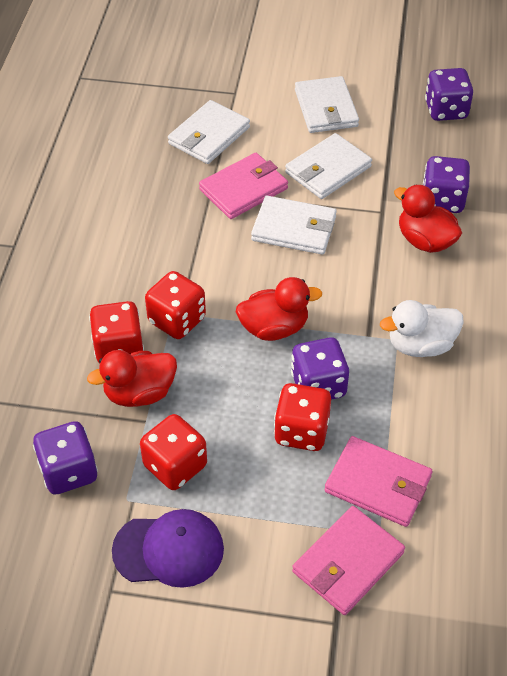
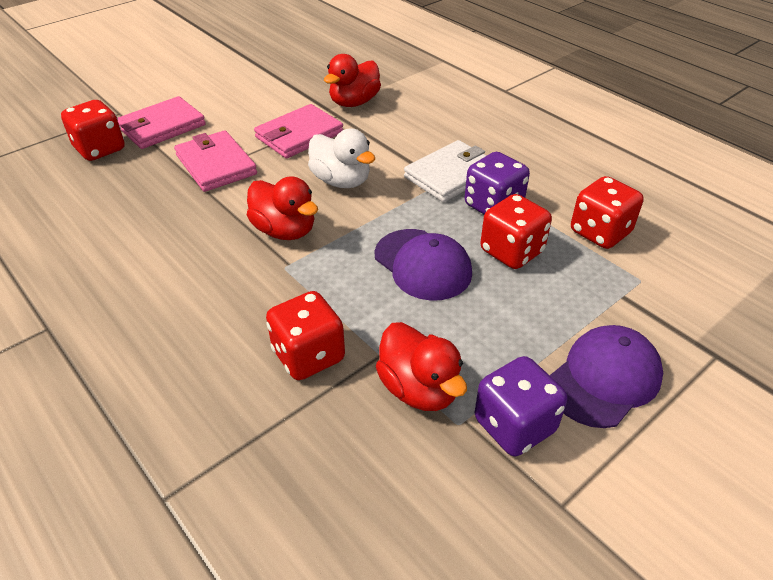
purple cap: 1 -> 2
purple dice: 4 -> 2
white wallet: 4 -> 1

